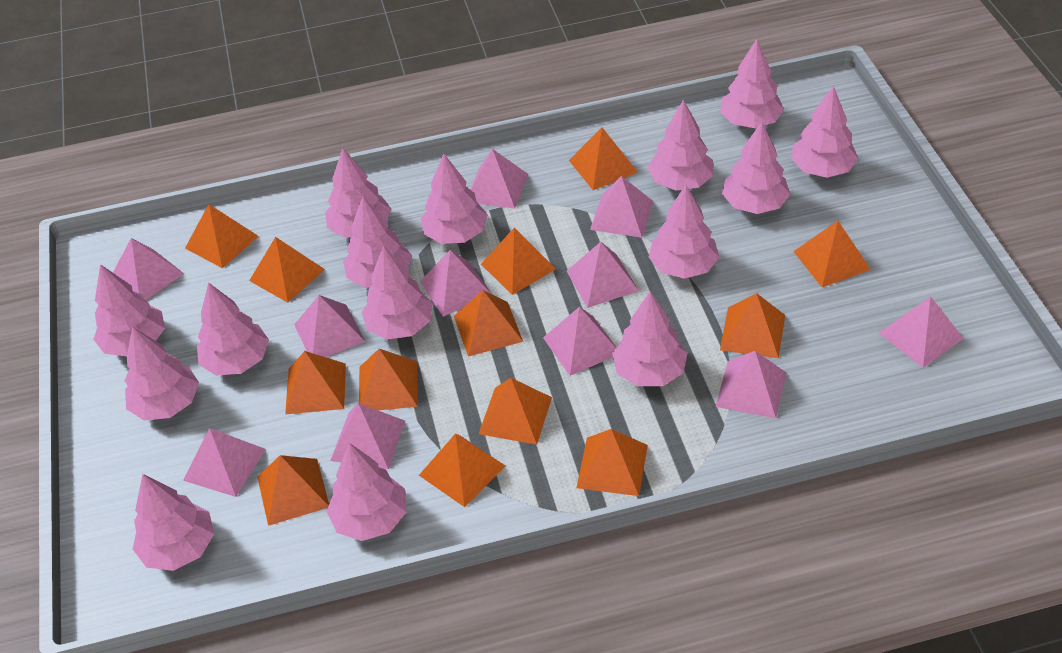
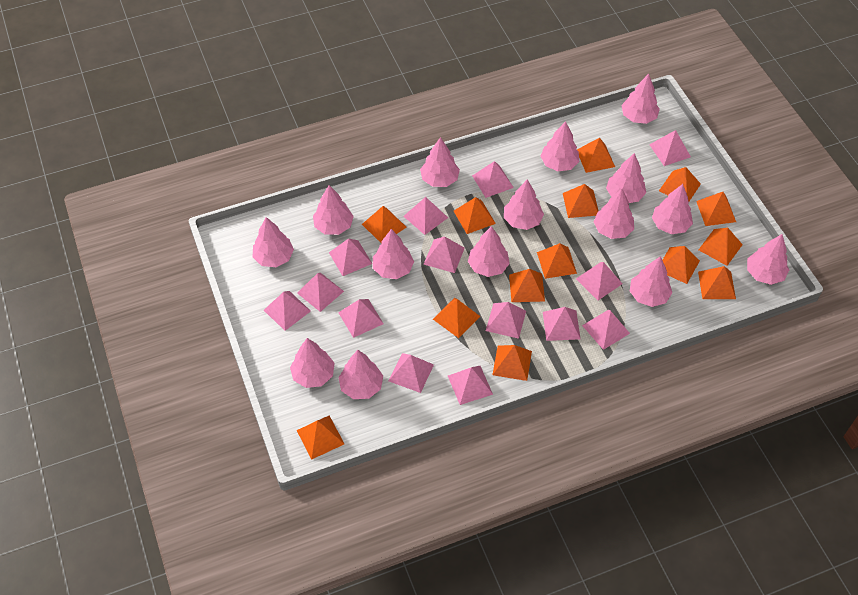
orange pyramid: 13 -> 14
pink pyramid: 11 -> 14

